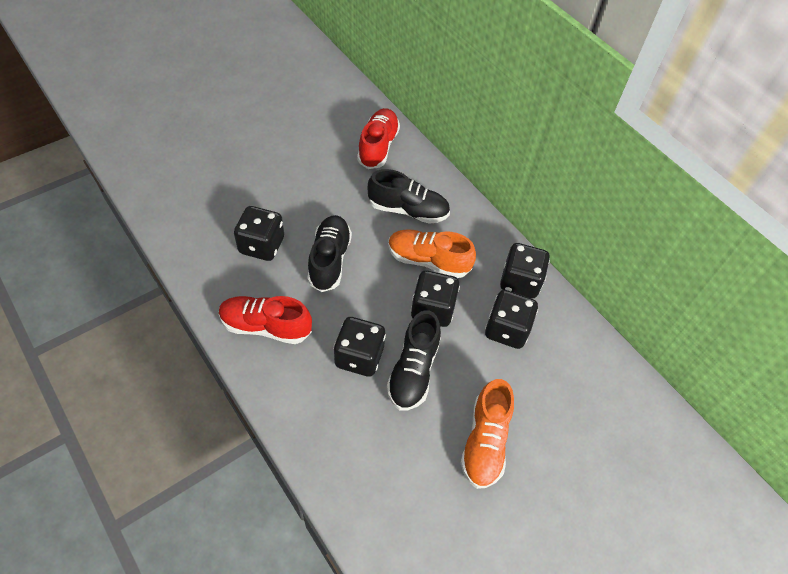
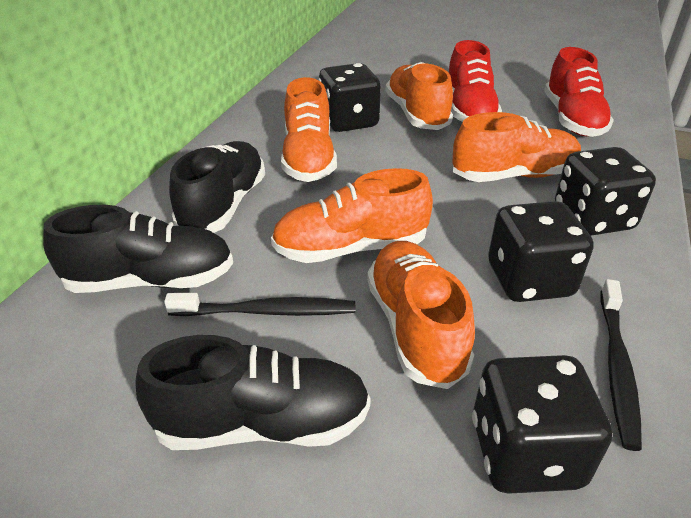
black dice: 5 -> 4
black toothbrush: 0 -> 2
orange shoe: 2 -> 5

